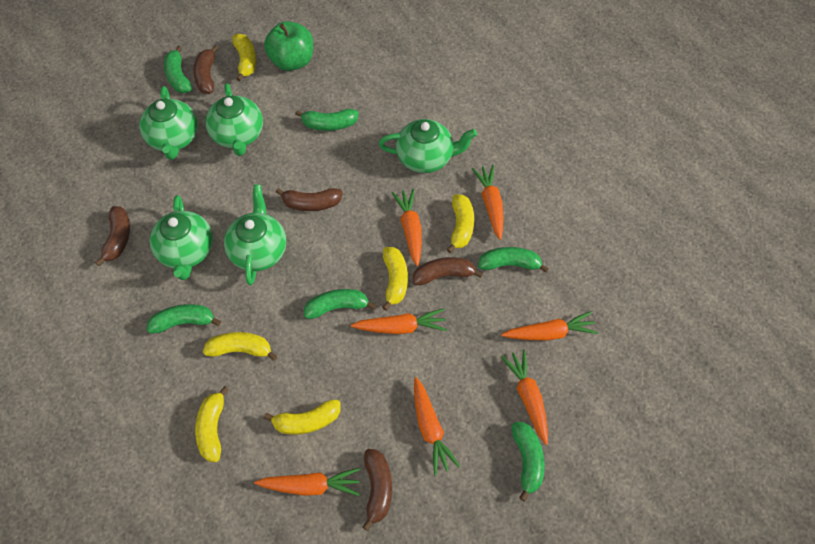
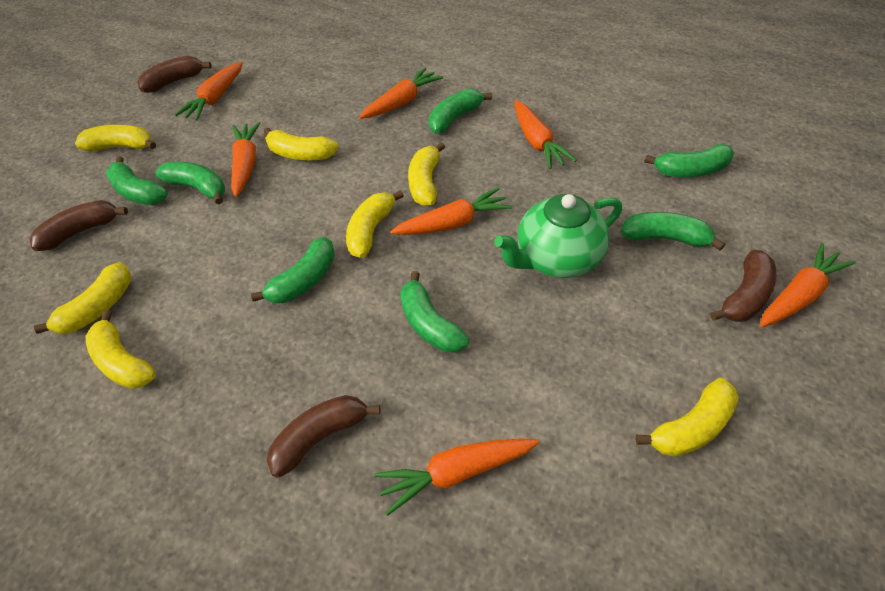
brown banana: 5 -> 4
green apple: 1 -> 0
green banana: 6 -> 7
green teapot: 5 -> 1
yellow banana: 6 -> 7

